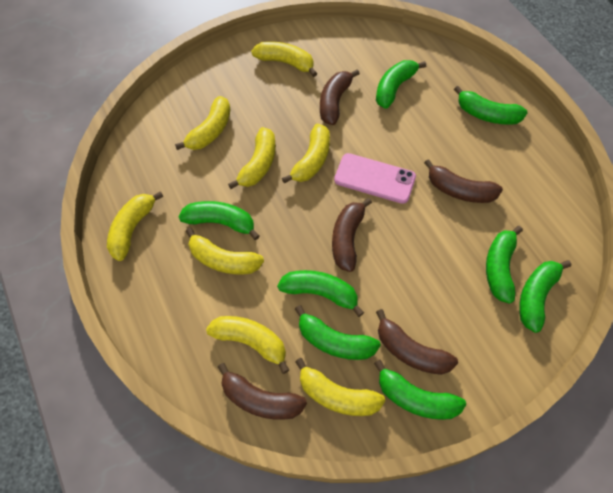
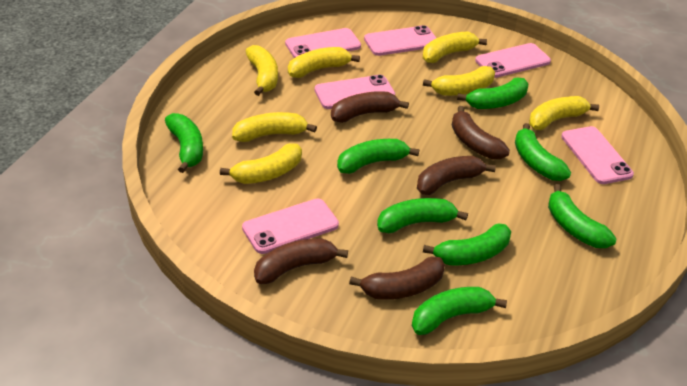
pink phone: 1 -> 6
yellow banana: 8 -> 7

